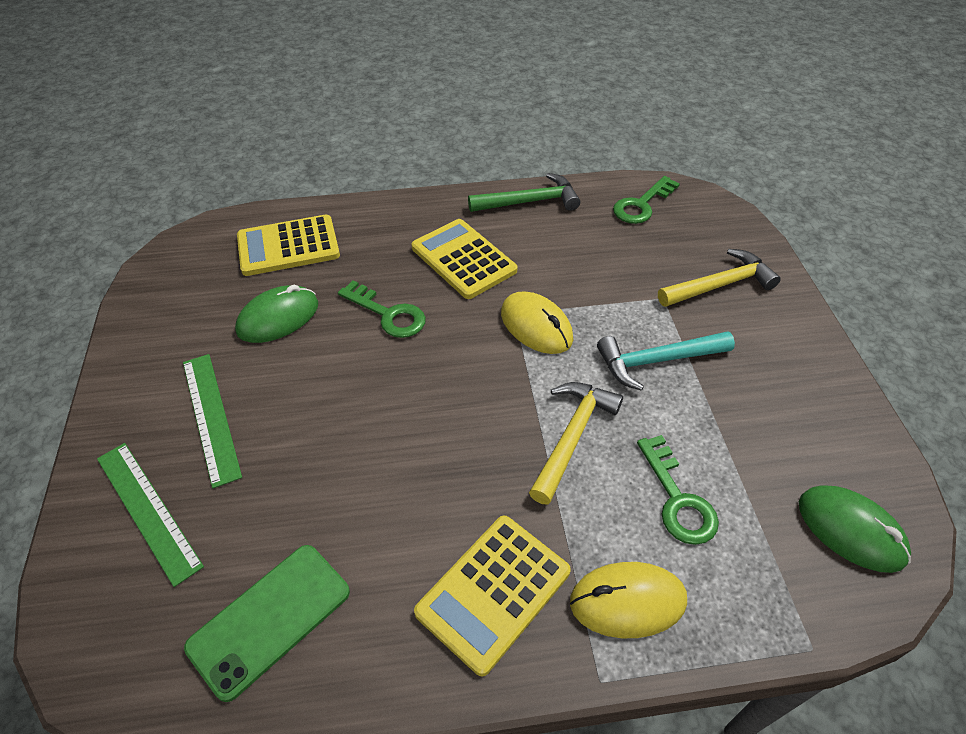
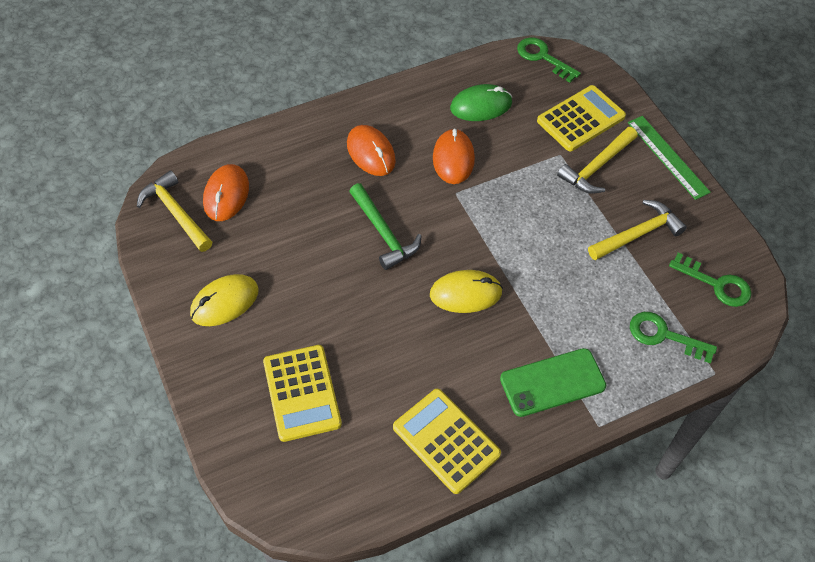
green mouse: 2 -> 1
green ruler: 2 -> 1
orange mouse: 0 -> 3
turquoise hammer: 1 -> 0
yellow hammer: 2 -> 3

